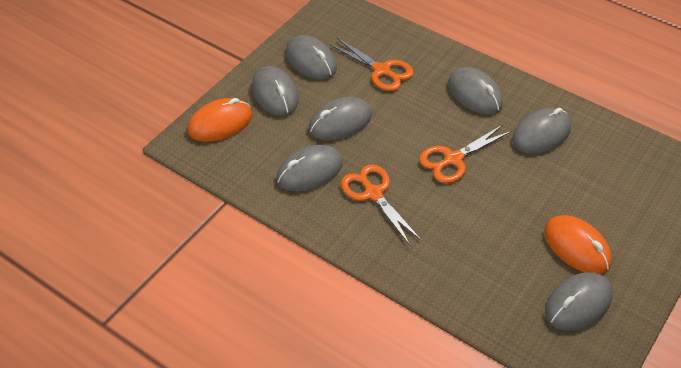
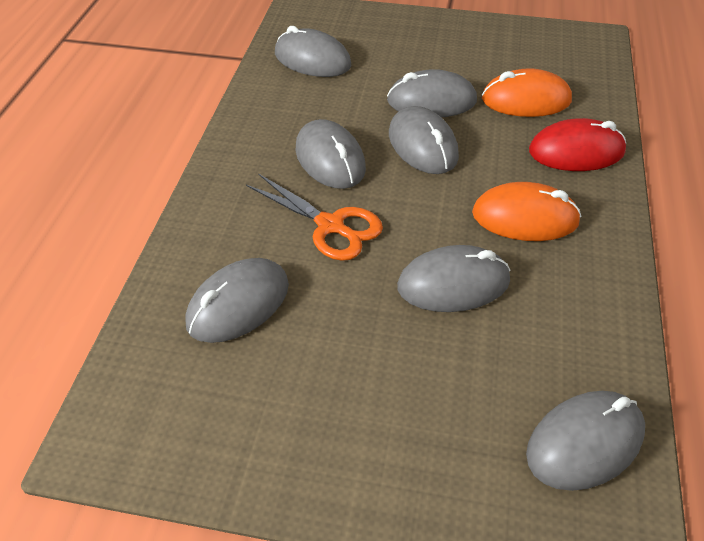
orange scissors: 3 -> 1
red mouse: 0 -> 1

